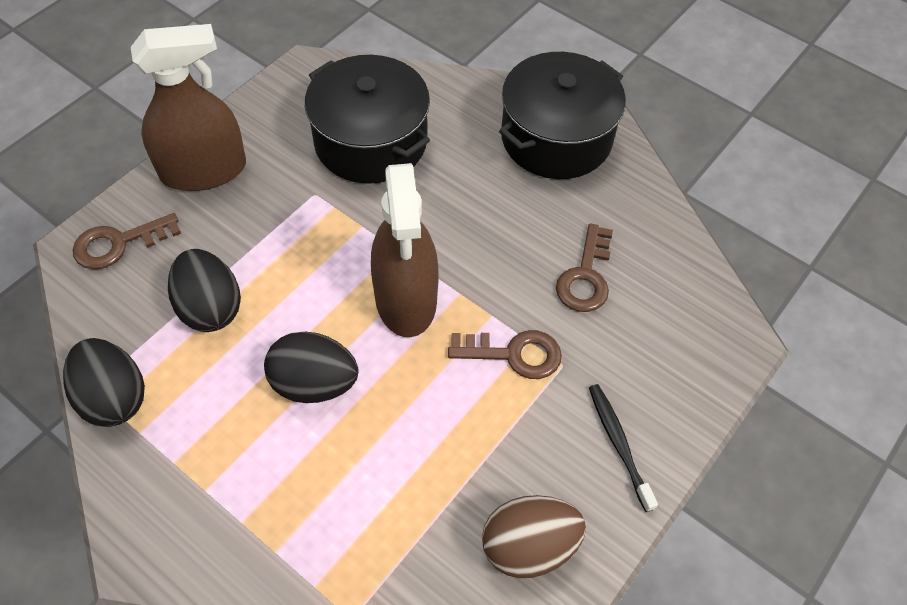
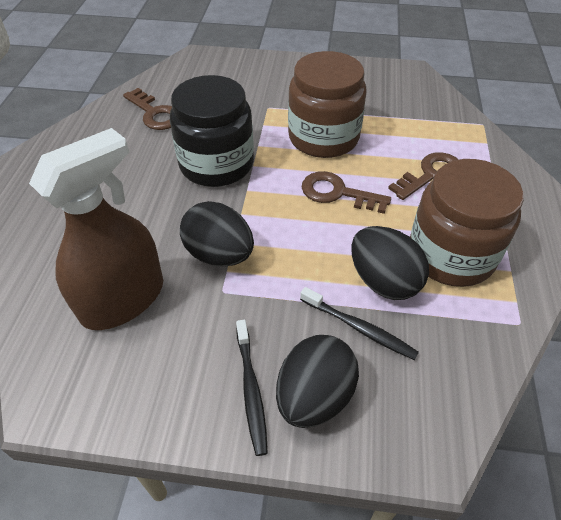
black jar: 0 -> 1
black pot: 2 -> 0
black toothbrush: 1 -> 2
brown egg: 1 -> 0
brown jar: 0 -> 2
brown spray bottle: 2 -> 1

